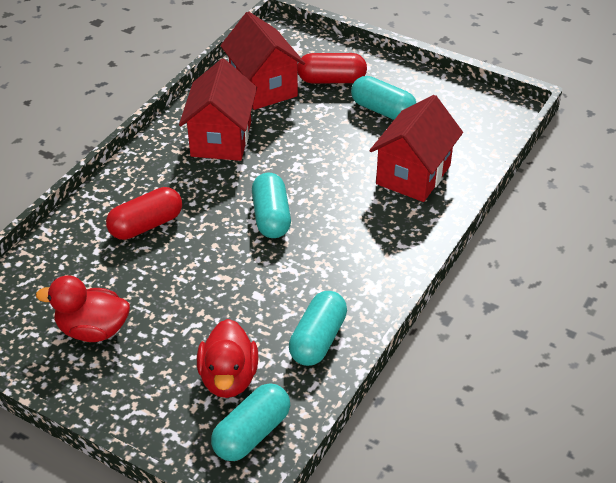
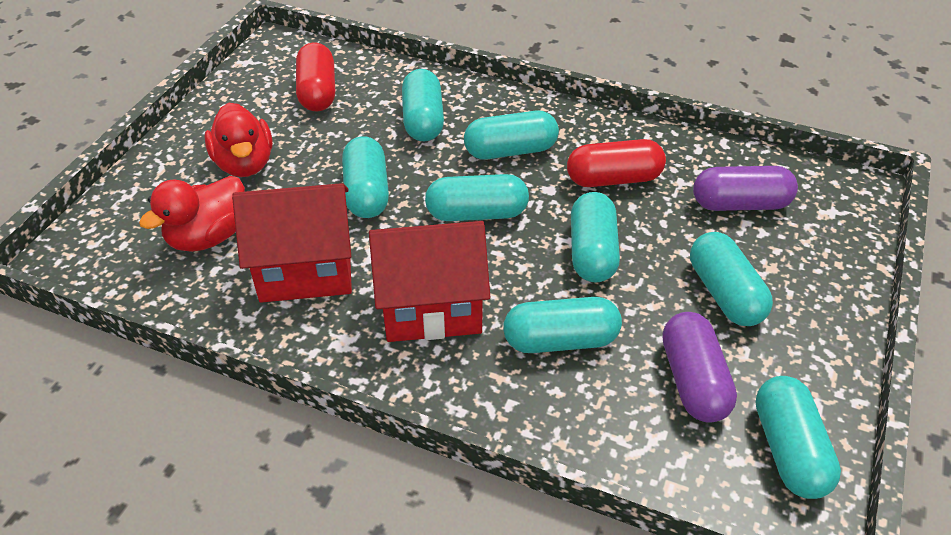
purple capsule: 0 -> 2
red house: 3 -> 2
turquoise capsule: 4 -> 8

